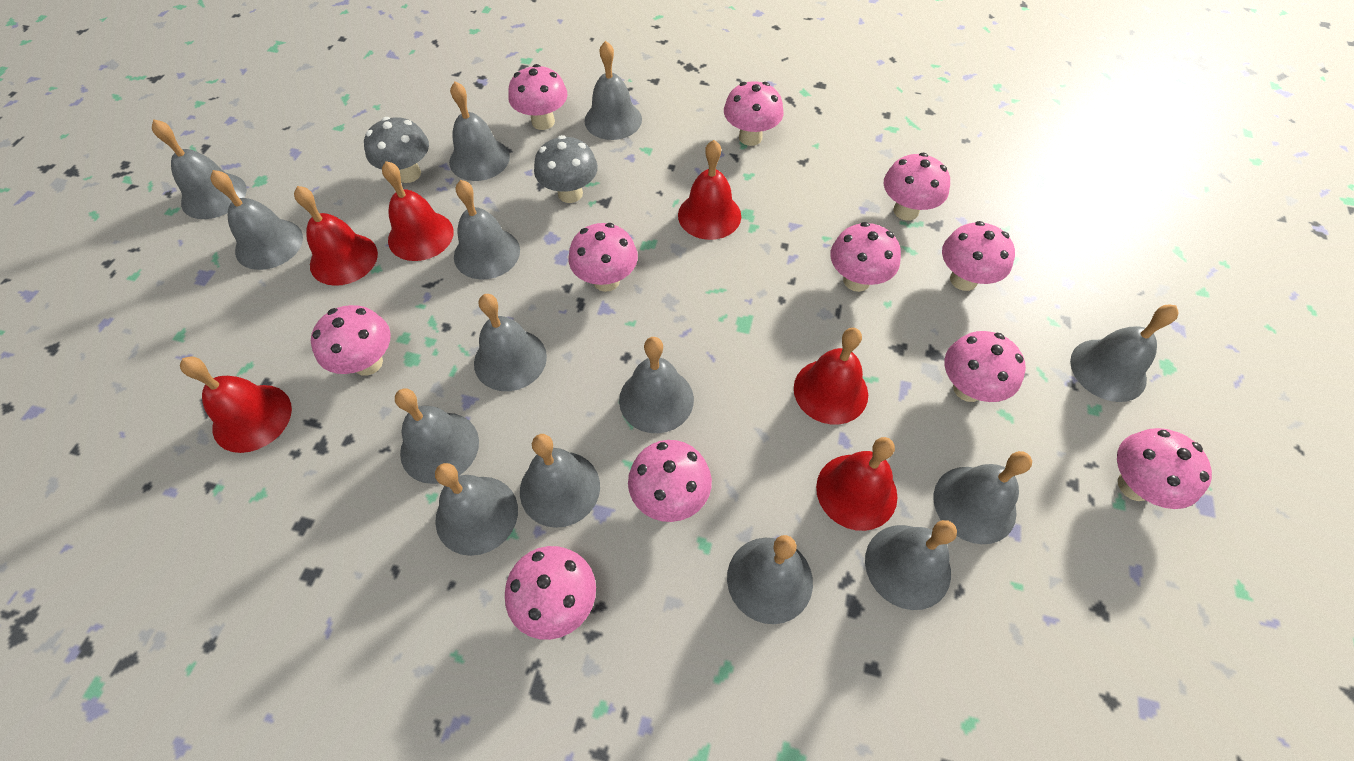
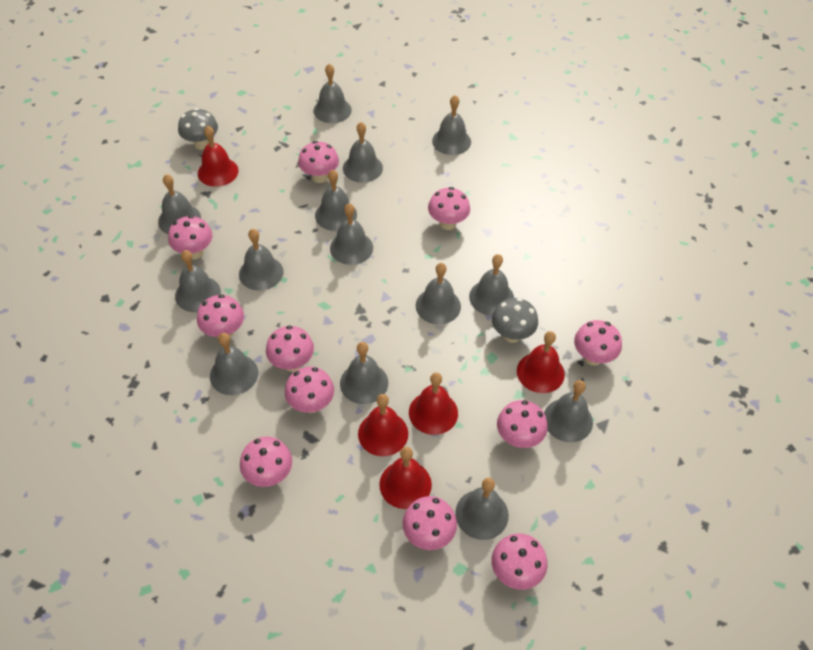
red bell: 6 -> 5

